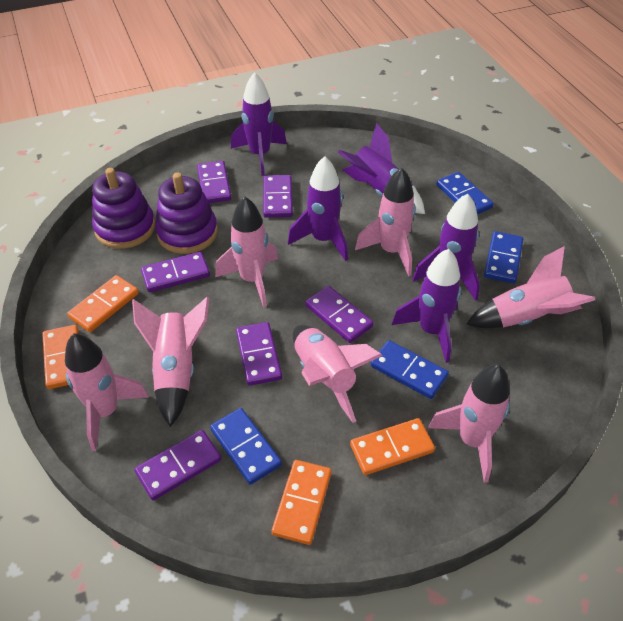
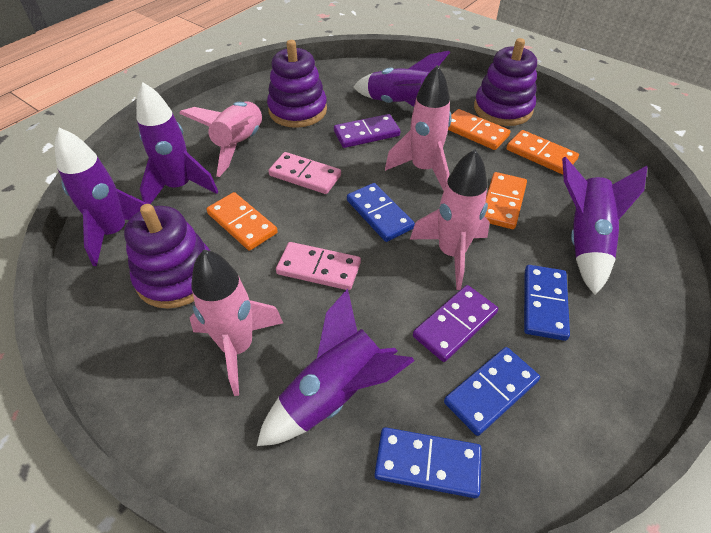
pink domino: 0 -> 2
pink rocket: 7 -> 4
purple domino: 6 -> 2
purple stacking toy: 2 -> 3

